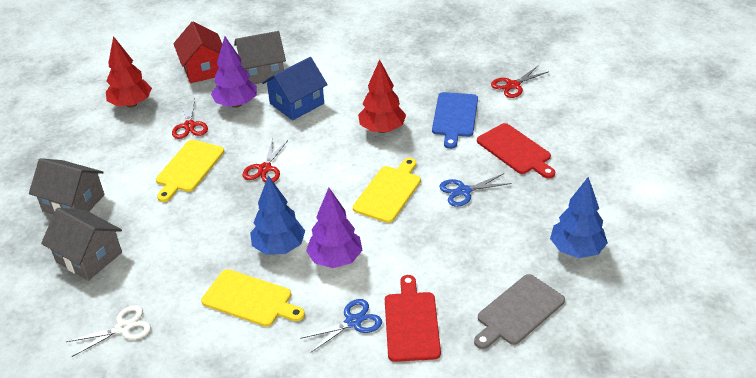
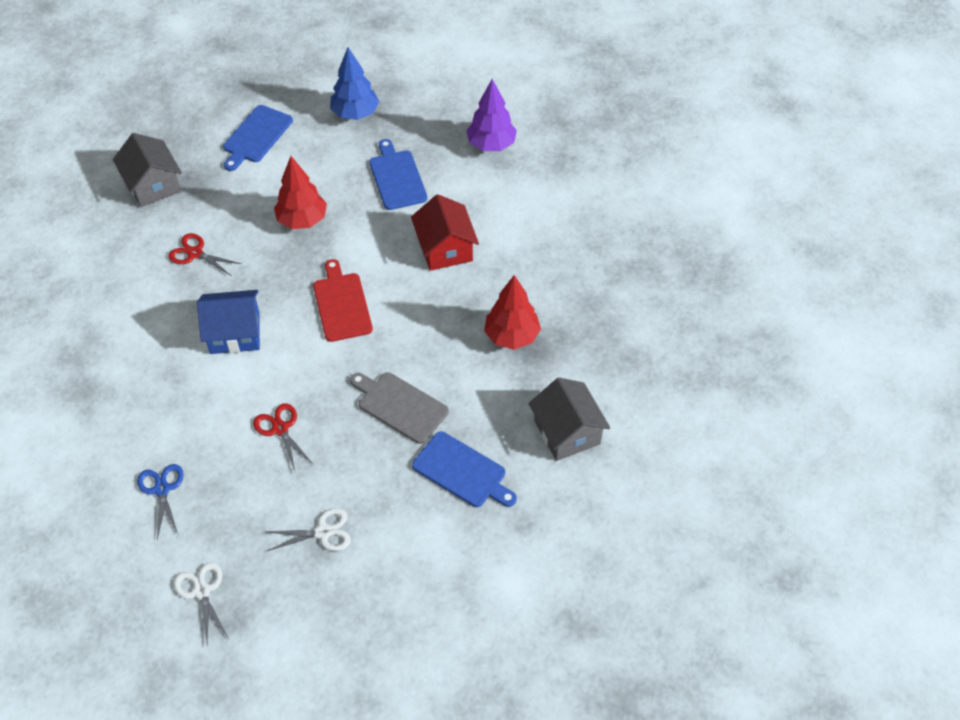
blue cutting board: 1 -> 3
blue scissors: 2 -> 1
blue tree: 2 -> 1
grey house: 3 -> 2
purple tree: 2 -> 1
red cutting board: 2 -> 1
red scissors: 3 -> 2
white scissors: 1 -> 2
yellow cutting board: 3 -> 0

